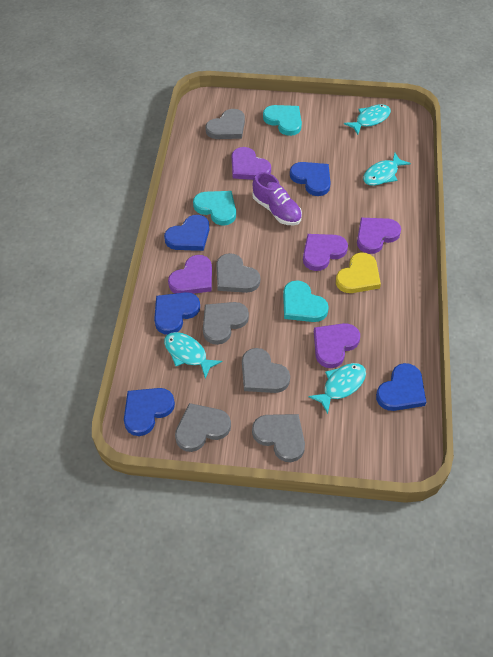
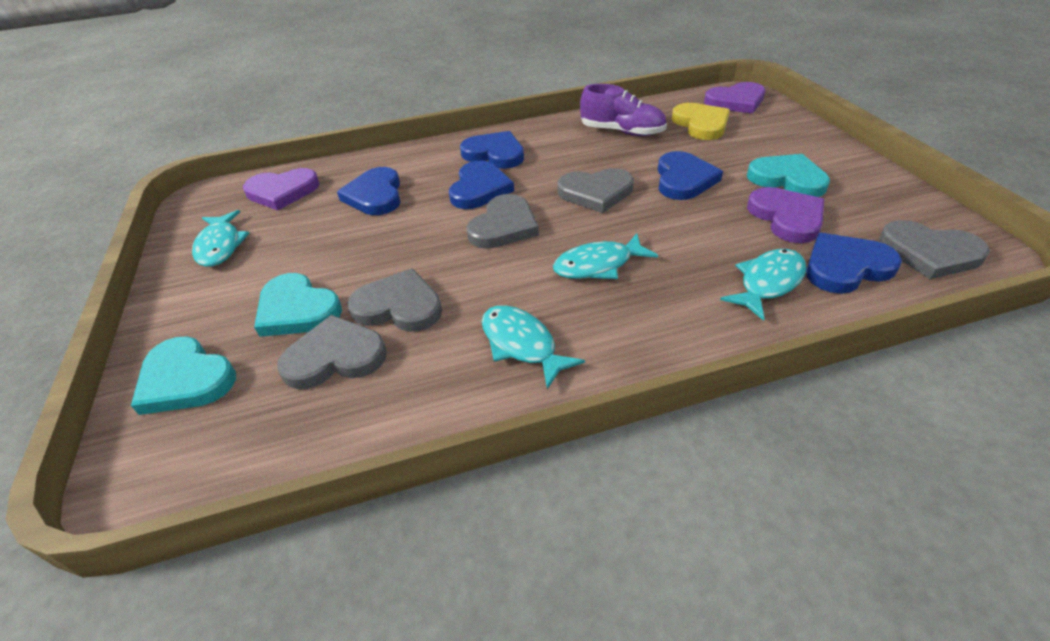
grey heart: 6 -> 5
purple heart: 5 -> 3

